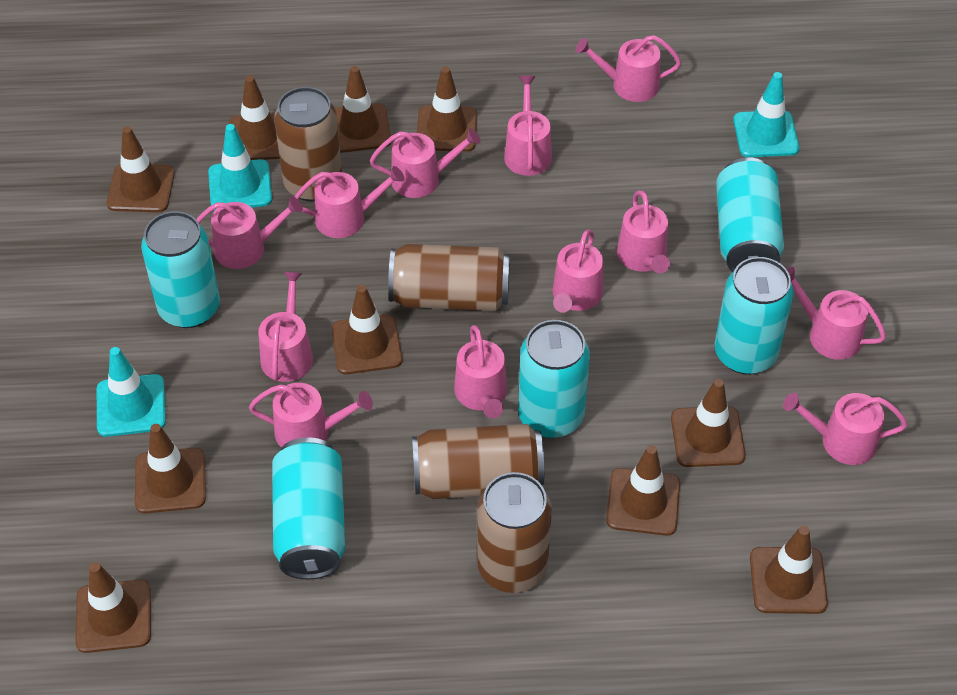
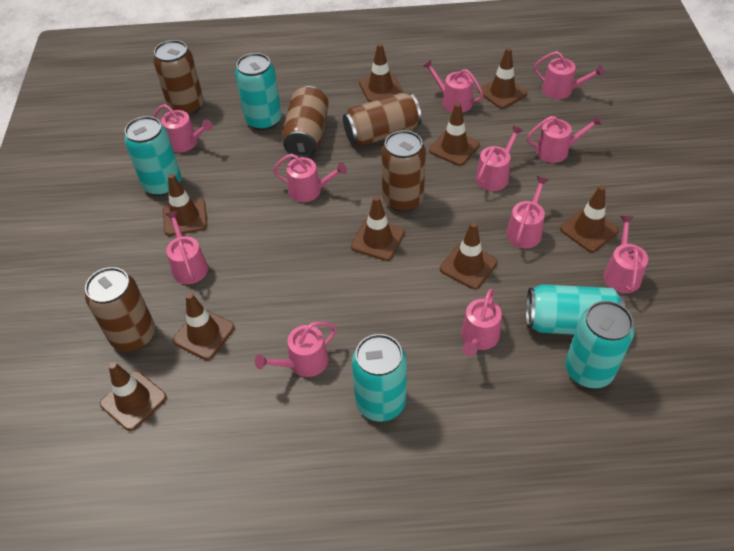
brown can: 4 -> 5
brown traffic cone: 10 -> 9
pink watering can: 12 -> 11
turquoise traffic cone: 3 -> 0

